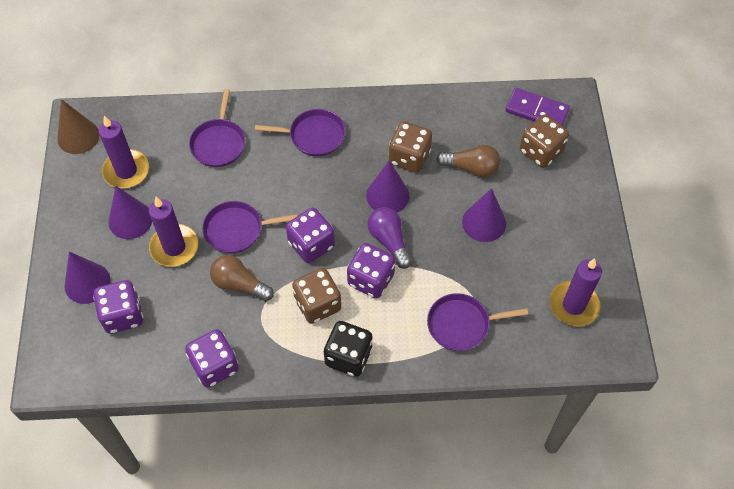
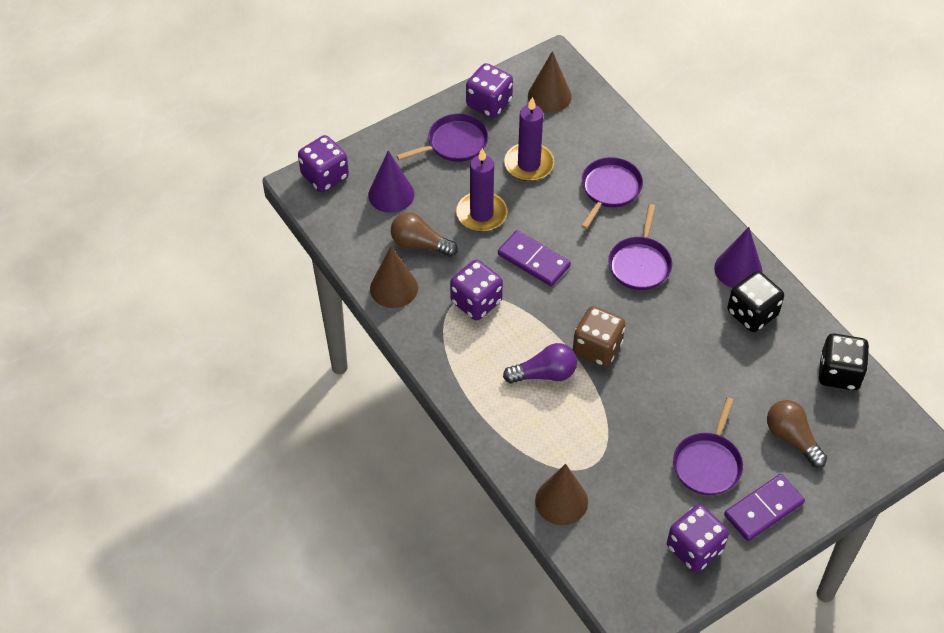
black dice: 1 -> 2
brown cone: 1 -> 3
brown dice: 3 -> 1
purple candle: 3 -> 2
purple cone: 4 -> 2
purple domino: 1 -> 2

